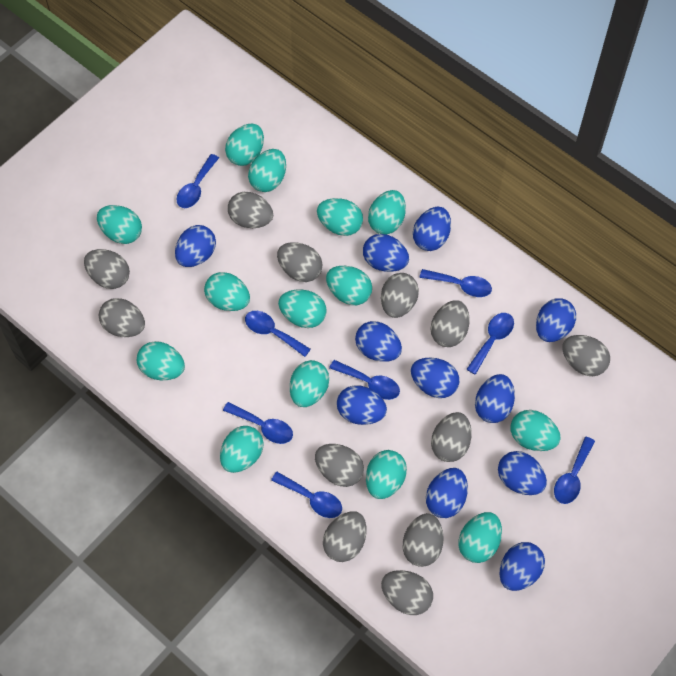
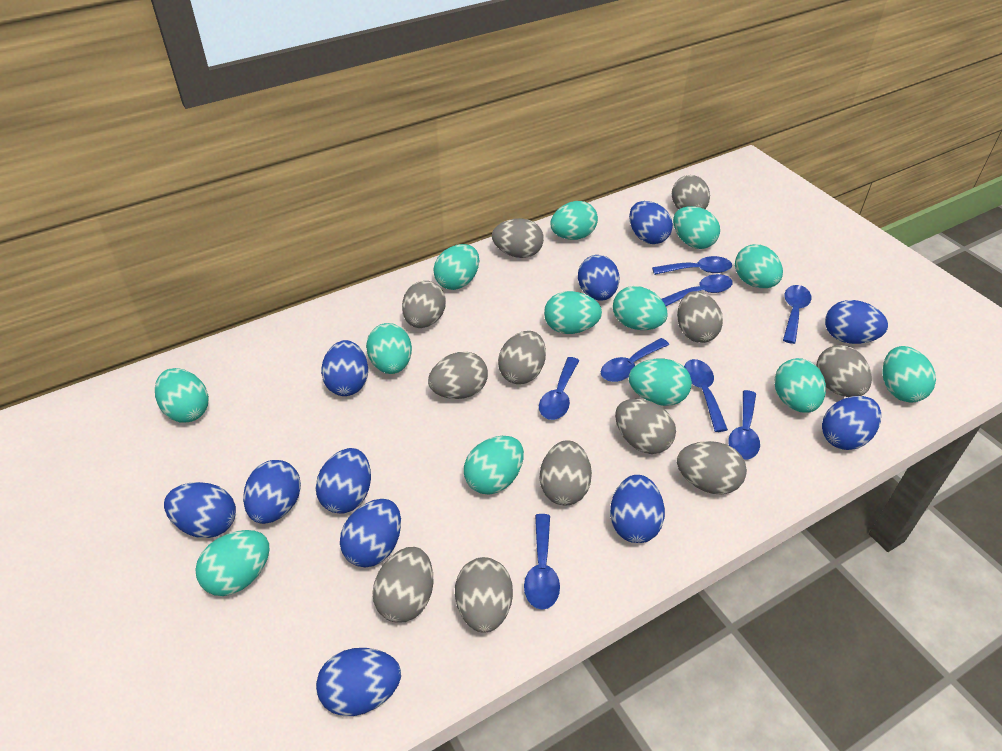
turquoise egg: 14 -> 13

